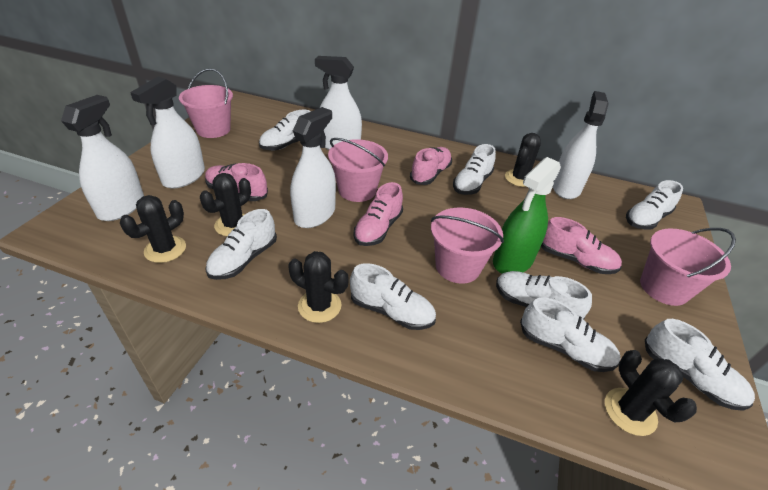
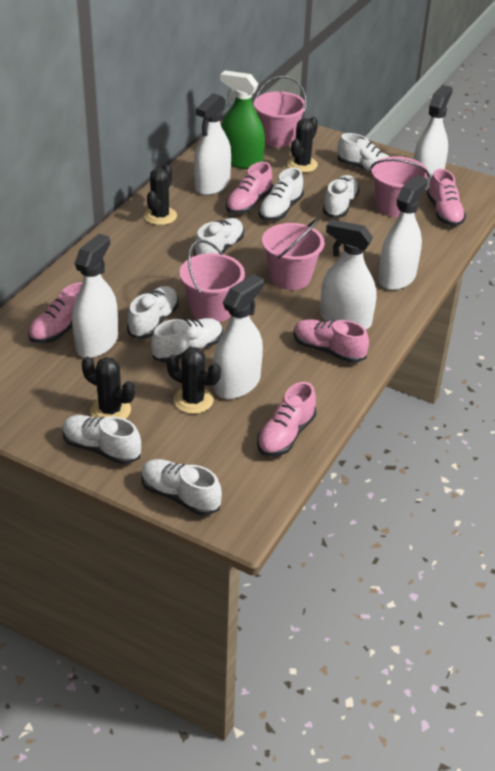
black cactus: 5 -> 4
pink shoe: 4 -> 5
white spray bottle: 5 -> 6

